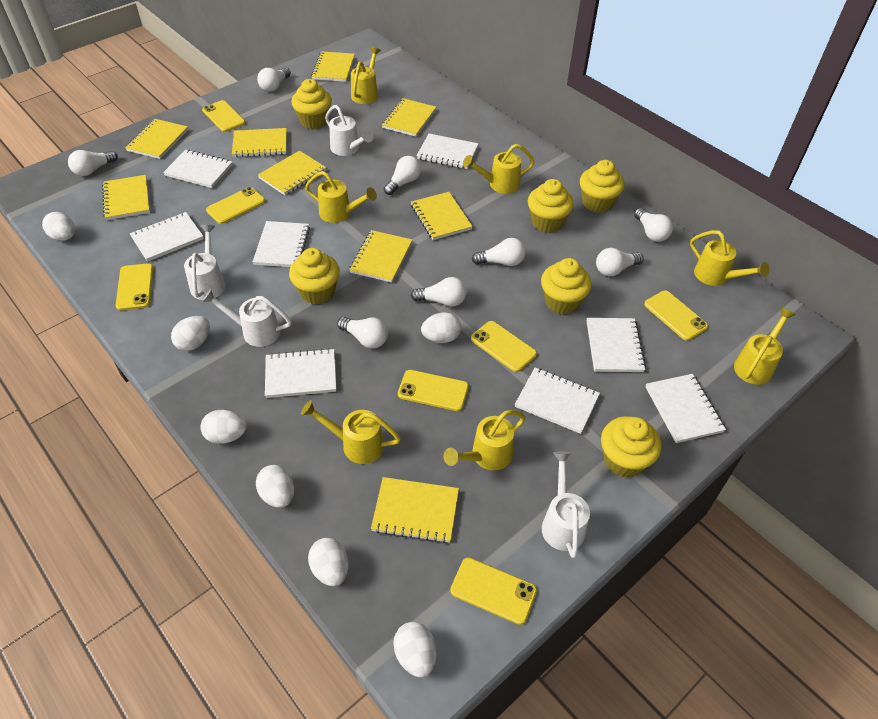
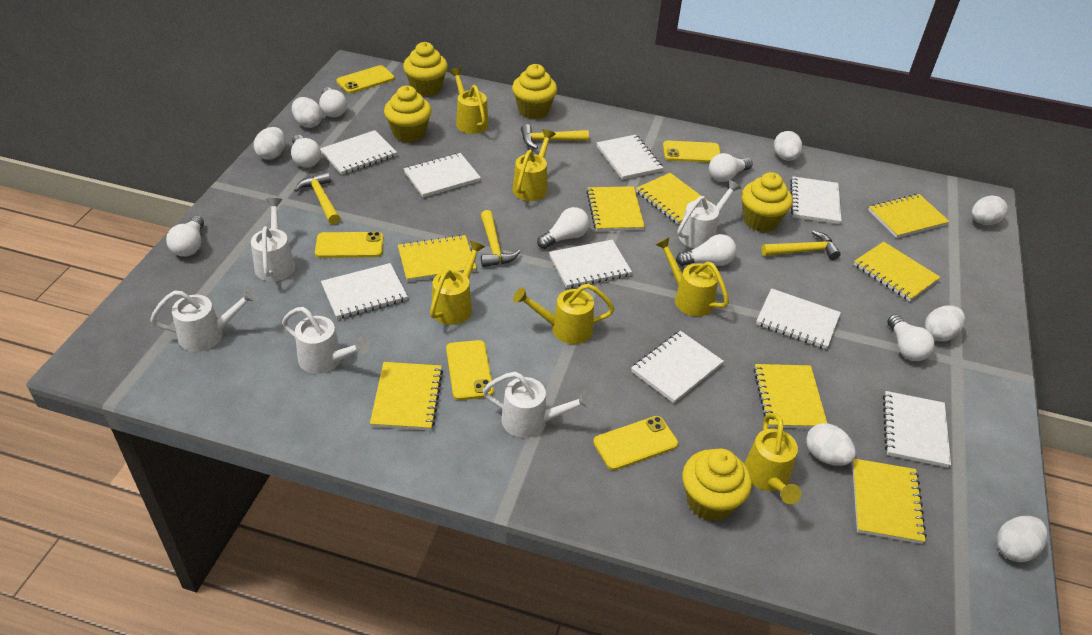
white light bulb: 8 -> 7
white notebook: 8 -> 9
white watering can: 4 -> 5
yellow cupcake: 6 -> 5
yellow hammer: 0 -> 4
yellow notebook: 9 -> 8
yellow phone: 7 -> 5
yellow watering can: 7 -> 6

